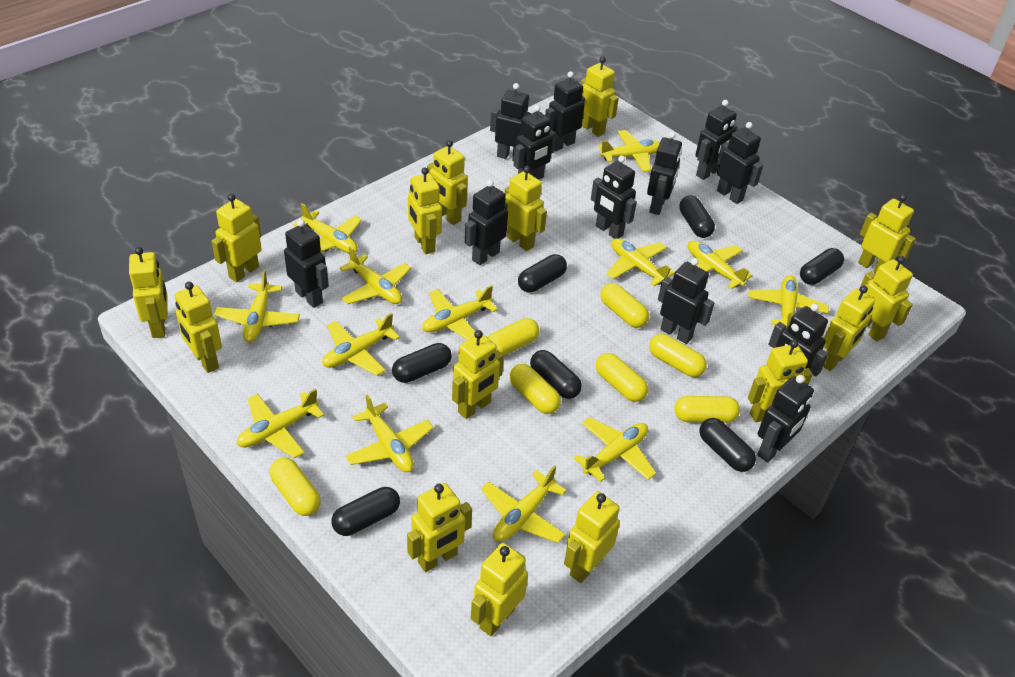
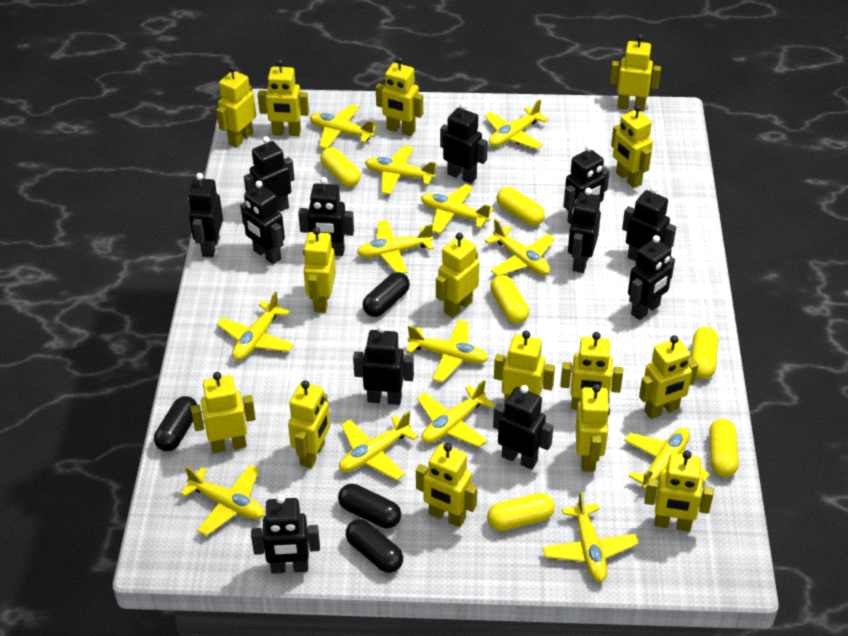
black capsule: 7 -> 4
yellow capsule: 7 -> 6

